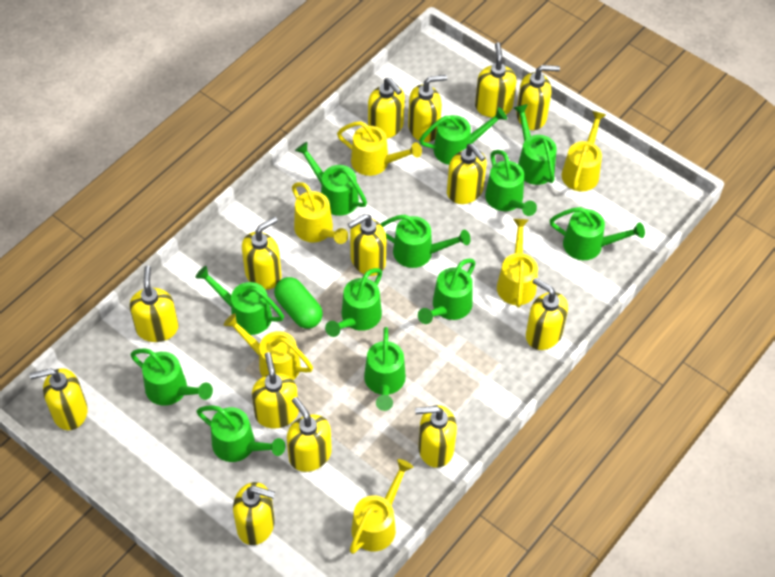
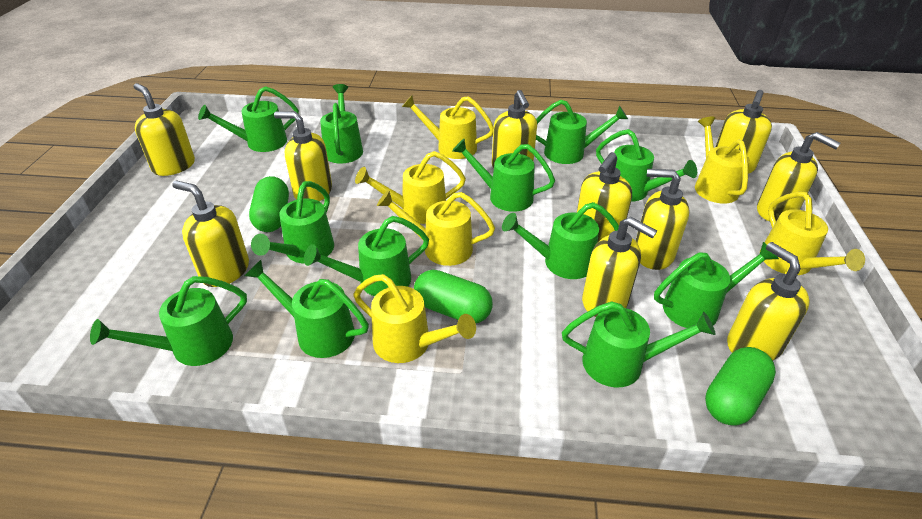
green capsule: 1 -> 3
yellow soap dispenser: 14 -> 10

